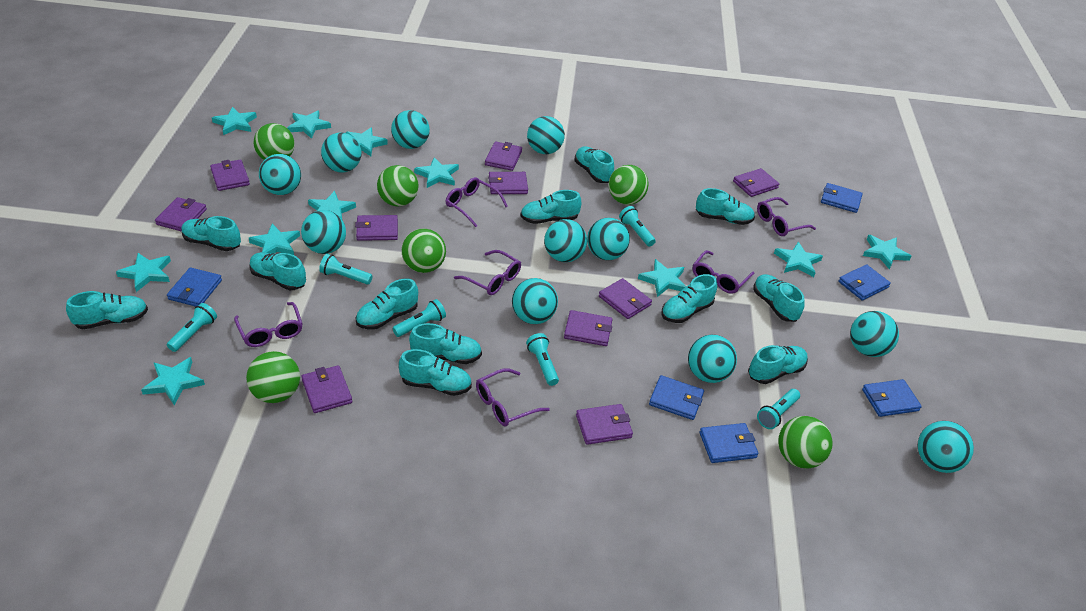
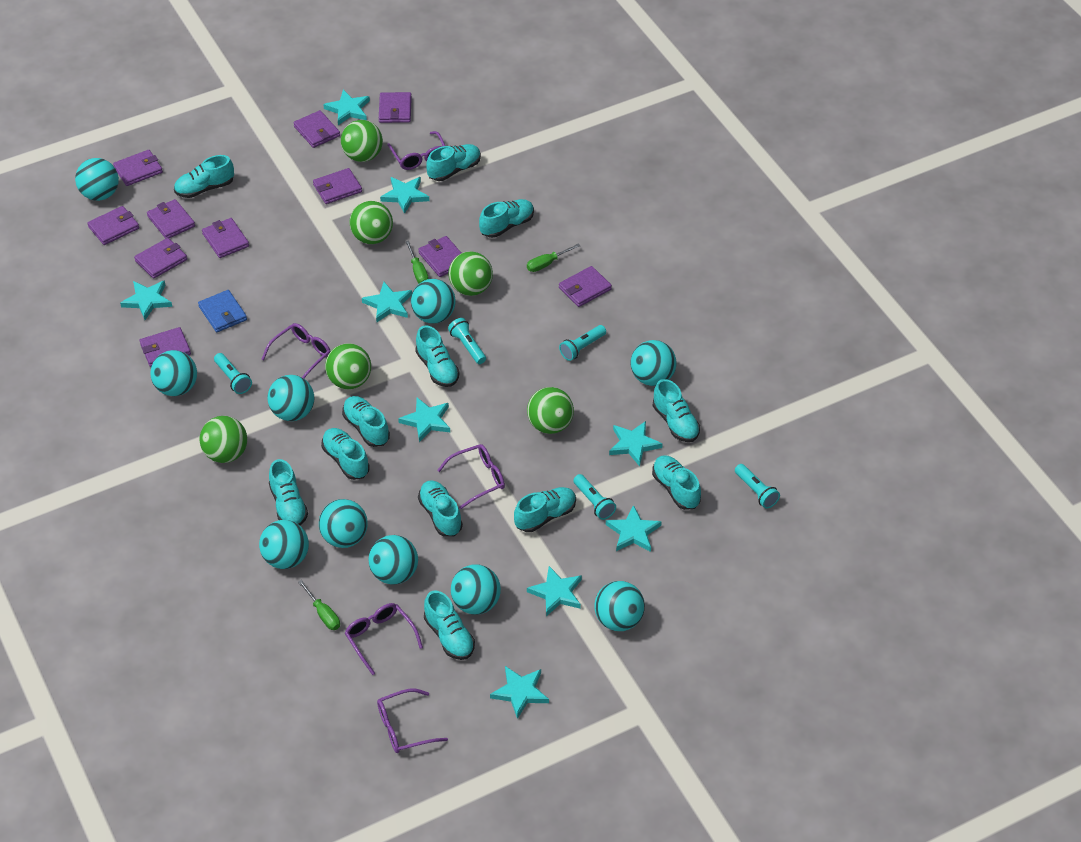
blue wallet: 6 -> 1
green screwdriver: 0 -> 3
purple glasses: 6 -> 5
purple wallet: 10 -> 11
turquoise ball: 11 -> 10
turquoise flashlight: 6 -> 5
turquoise star: 11 -> 9

